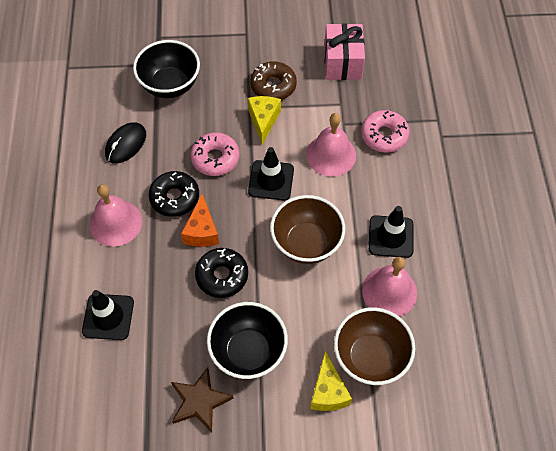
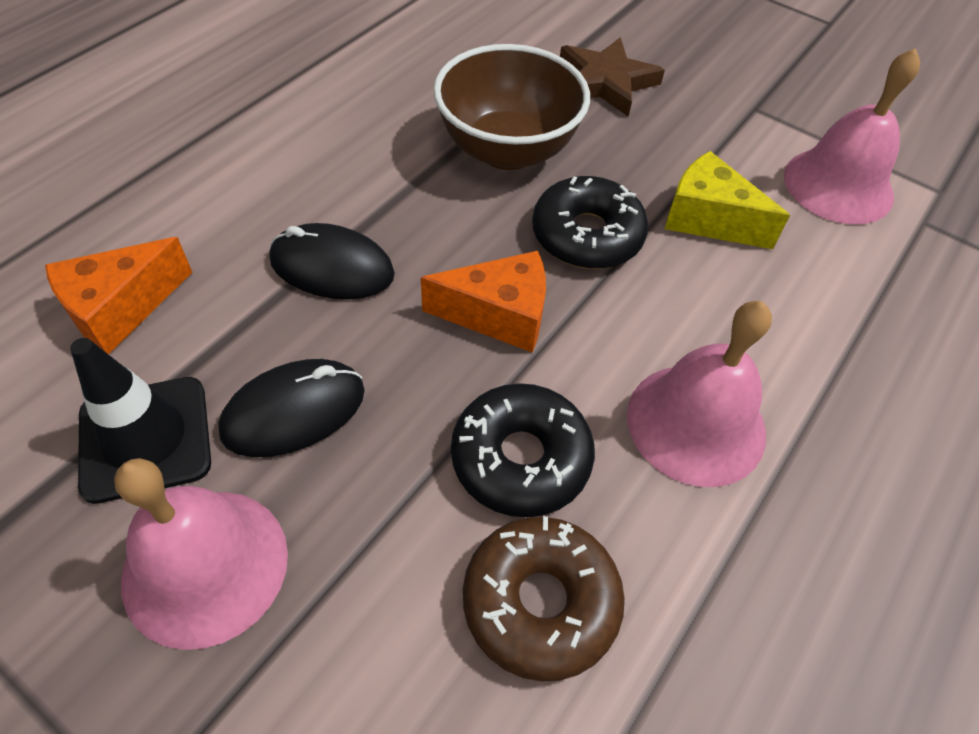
black bowl: 2 -> 0
black mouse: 1 -> 2
black traffic cone: 3 -> 1
brown bowl: 2 -> 1
orange cheese: 1 -> 2
pink donut: 2 -> 0
pink gift: 1 -> 0
yellow cheese: 2 -> 1

